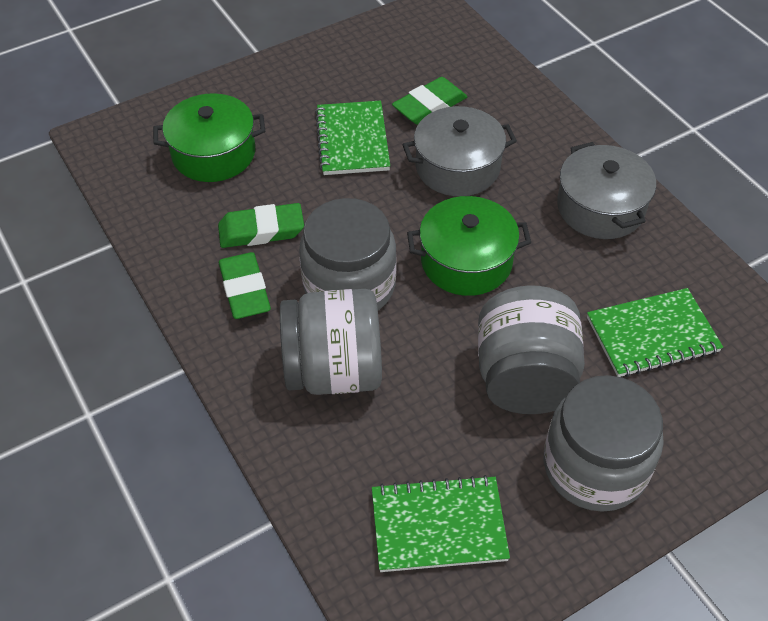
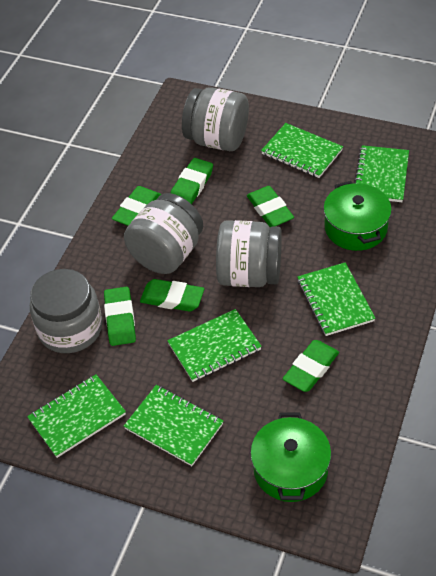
green eraser: 3 -> 6
green notebook: 3 -> 6
grey pot: 2 -> 0

